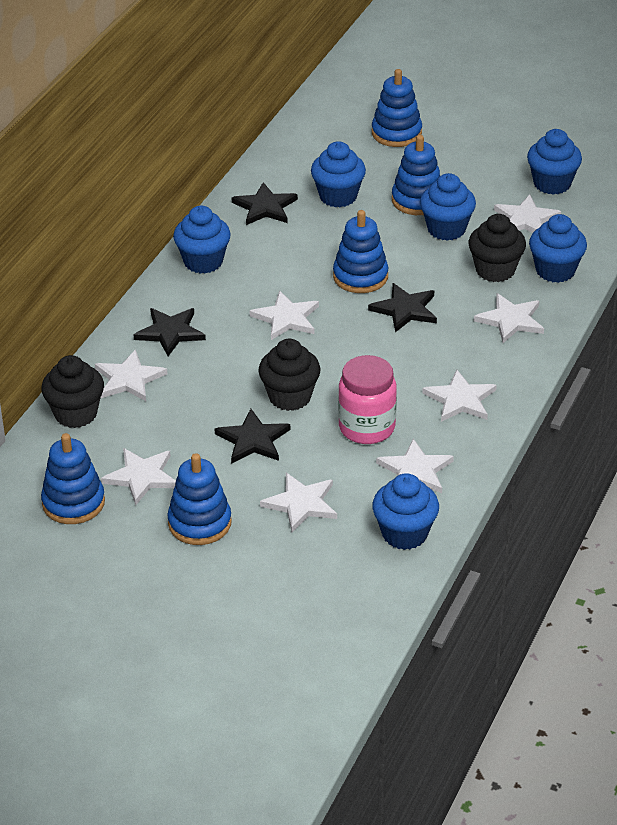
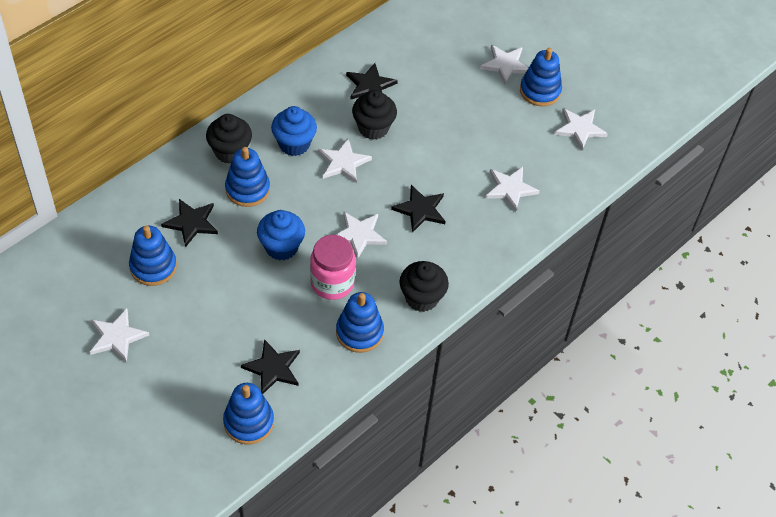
blue cupcake: 6 -> 2
white star: 8 -> 6

